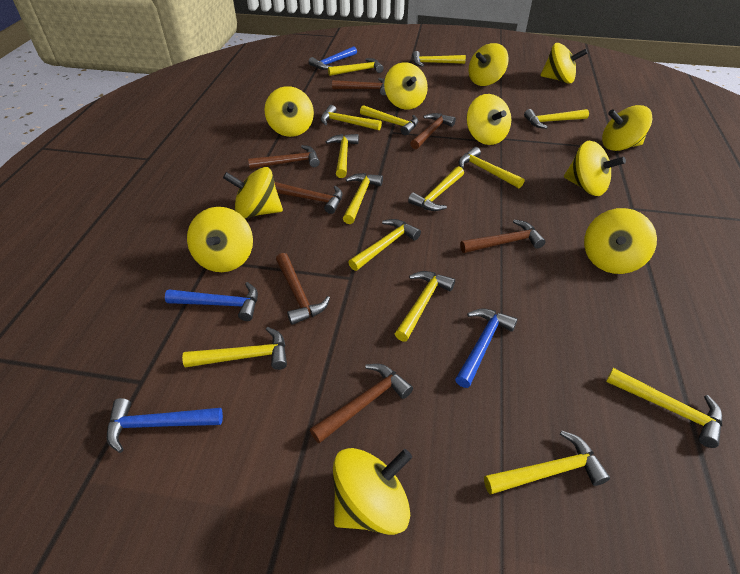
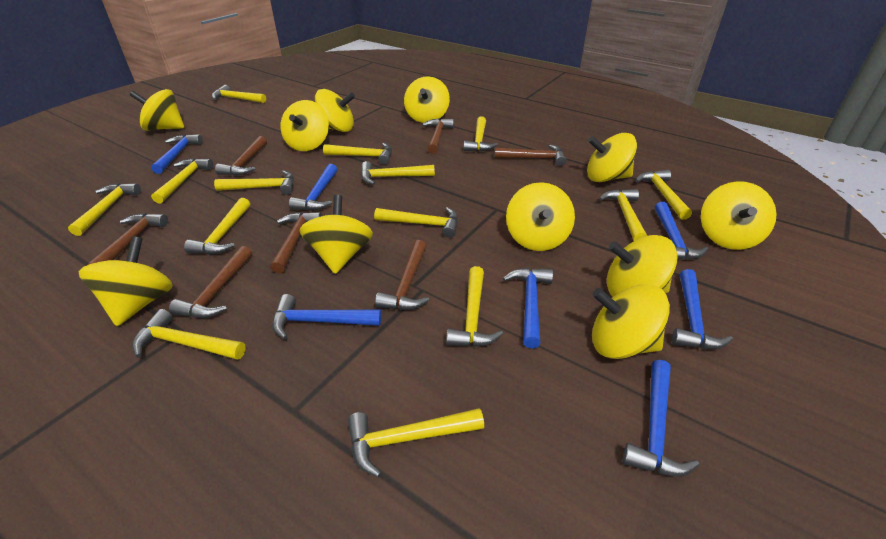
blue hammer: 4 -> 7

